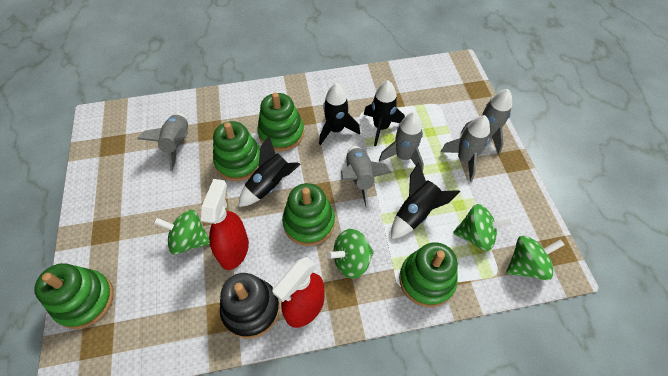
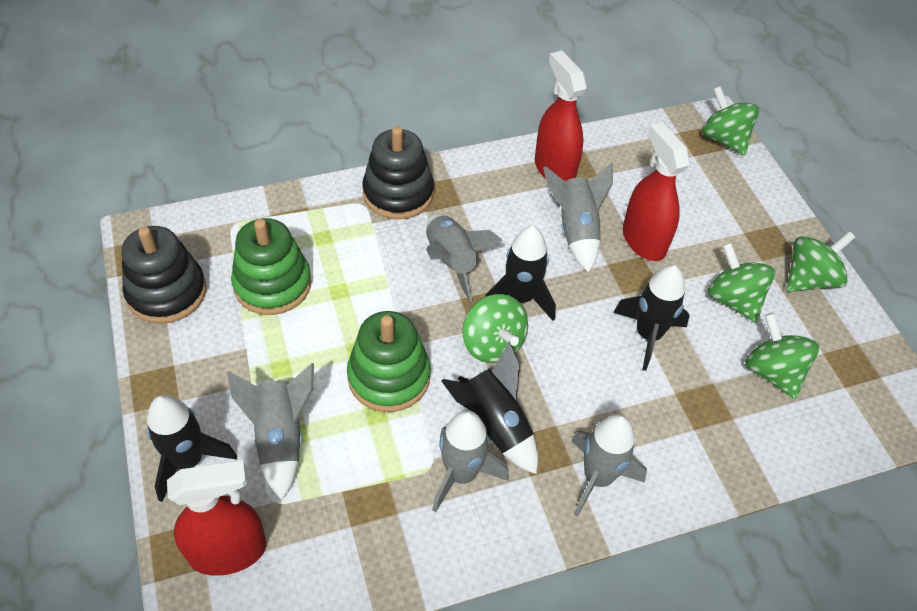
black stacking toy: 1 -> 2
green spinning top: 4 -> 5
green stacking toy: 5 -> 2
red spray bottle: 2 -> 3

